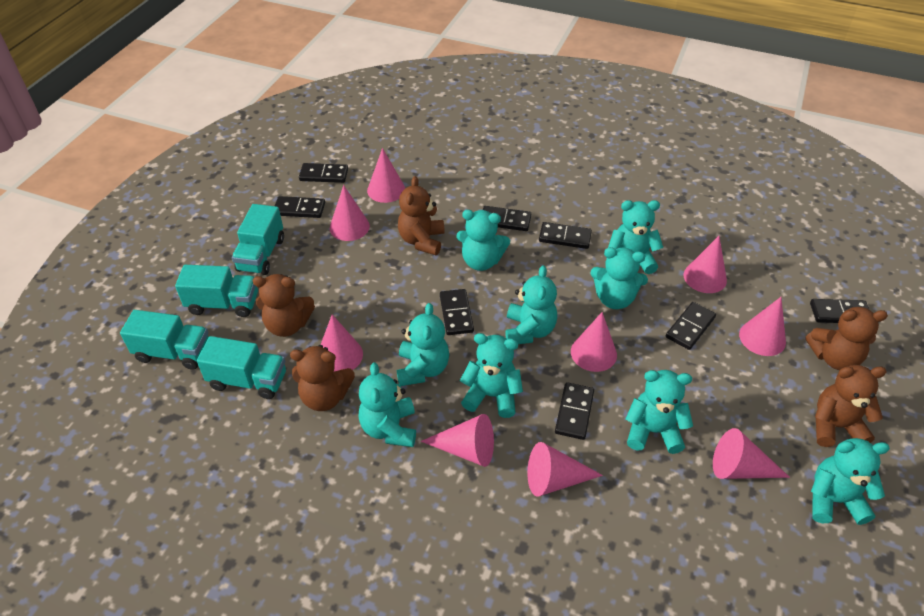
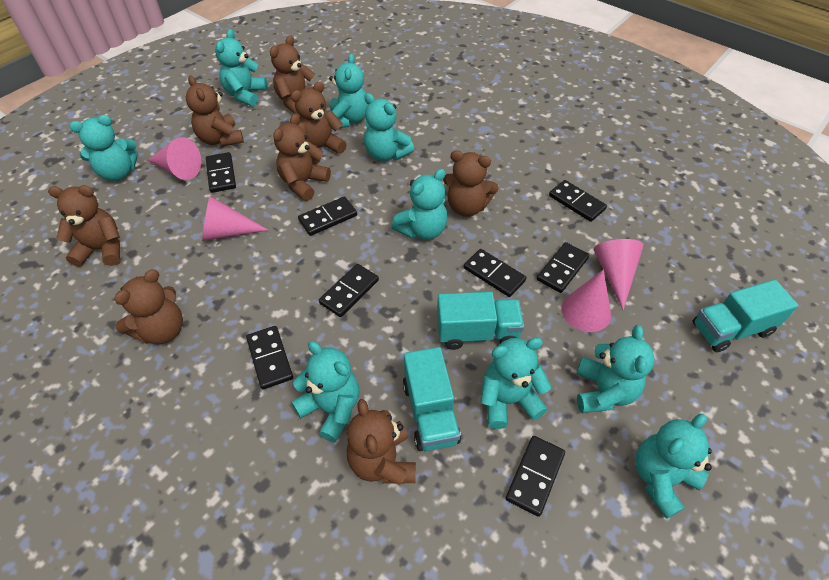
brown teddy bear: 5 -> 8
pink cone: 9 -> 4
turquoise truck: 4 -> 3

